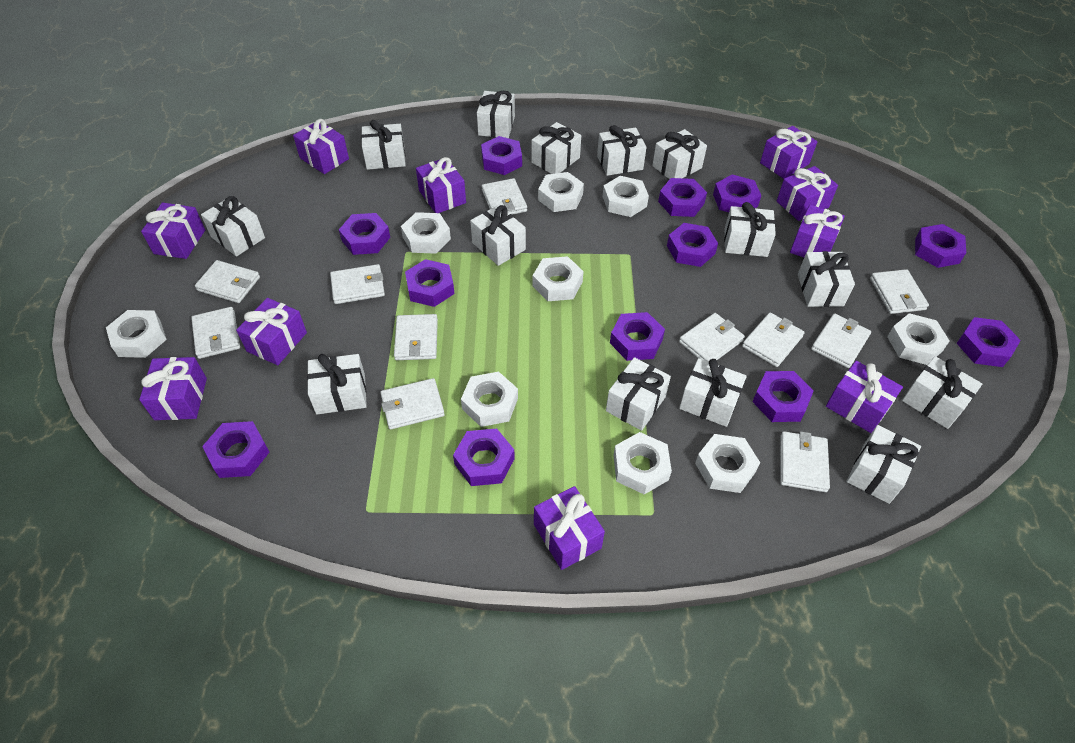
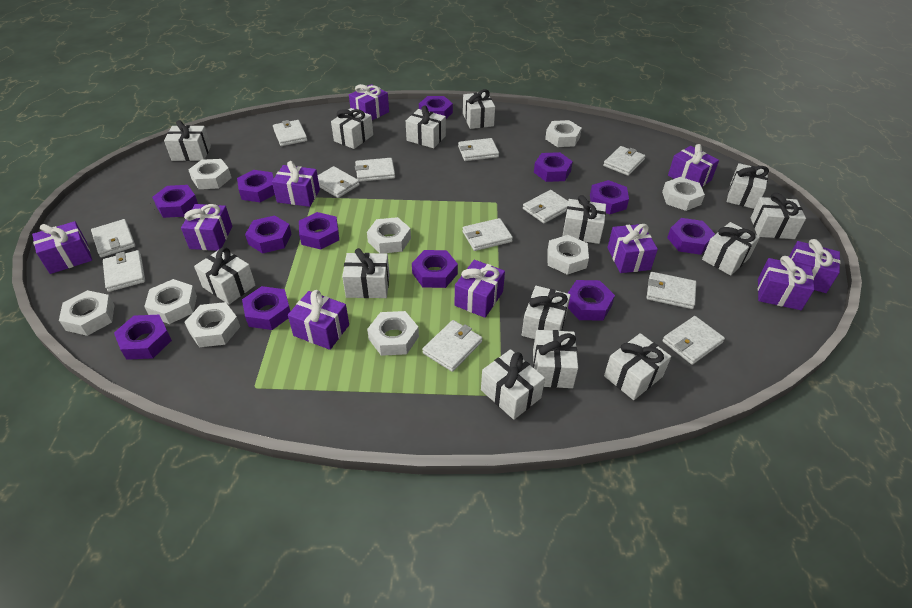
white wallet: 11 -> 12

